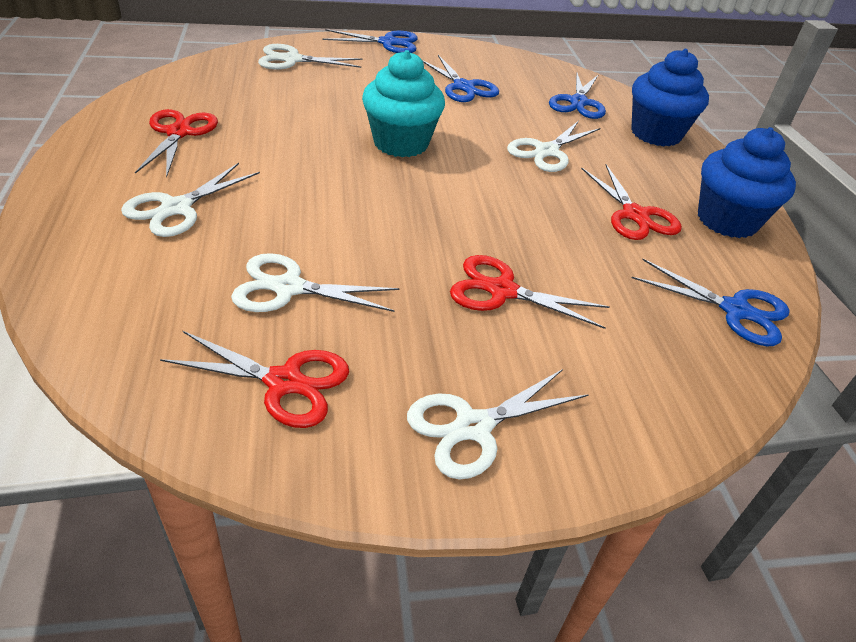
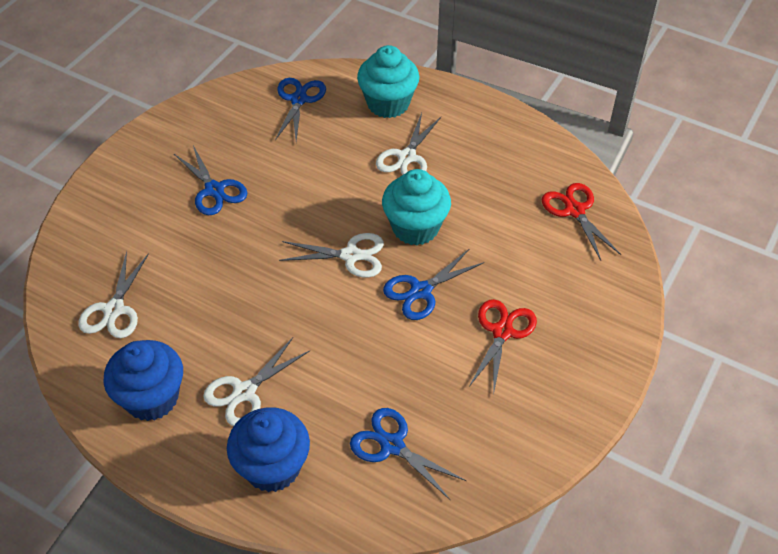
red scissors: 4 -> 2
turquoise cupcake: 1 -> 2
white scissors: 5 -> 4

